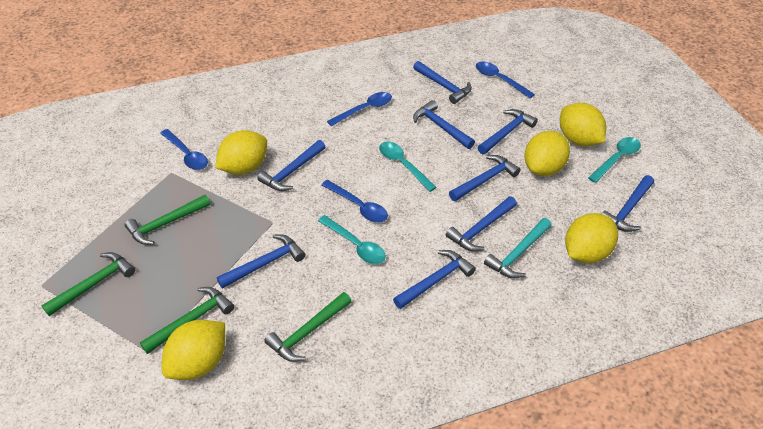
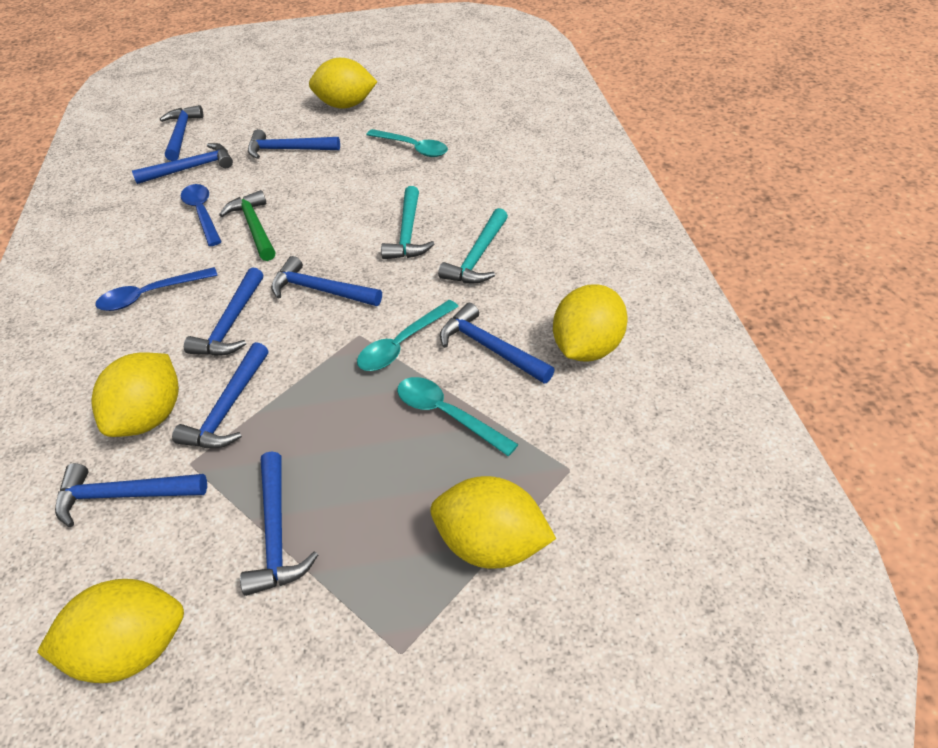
blue spoon: 4 -> 2
green hammer: 4 -> 1
turquoise hammer: 1 -> 2

